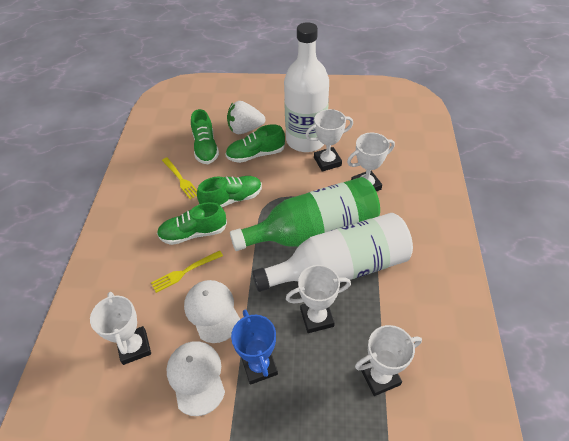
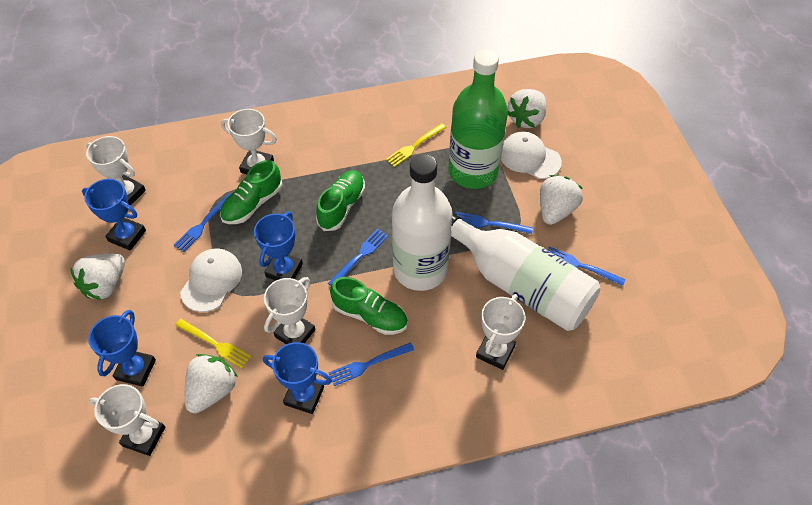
blue fork: 0 -> 5
blue trophy: 1 -> 4
green shoe: 4 -> 3
white strawberry: 1 -> 4

